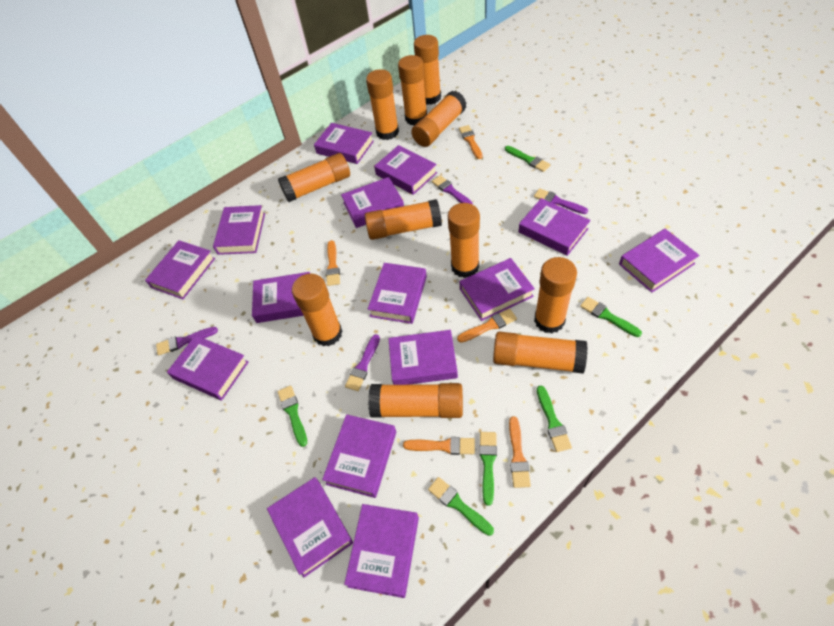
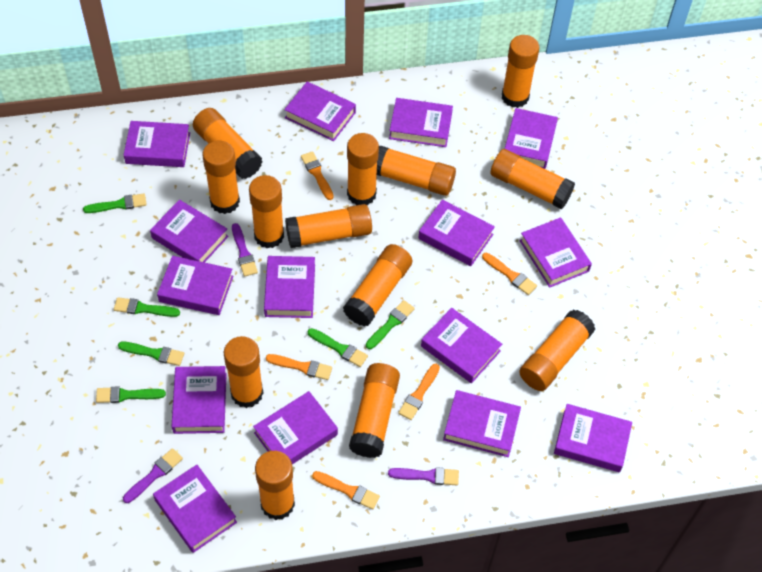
orange glue stick: 11 -> 13
purple brush: 4 -> 3

